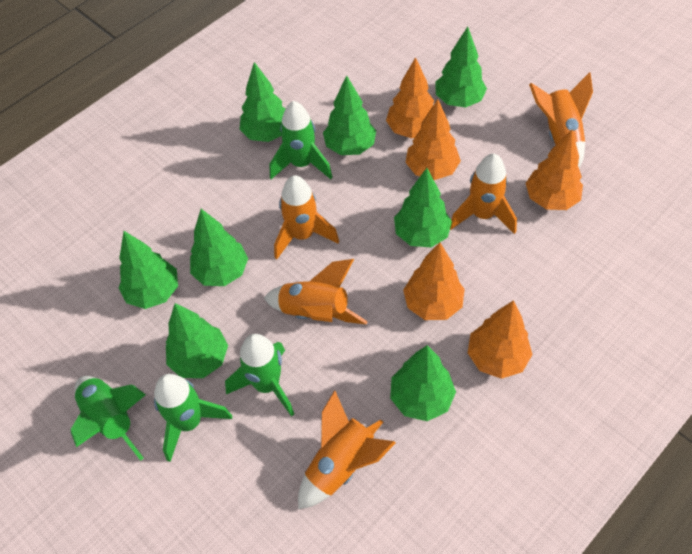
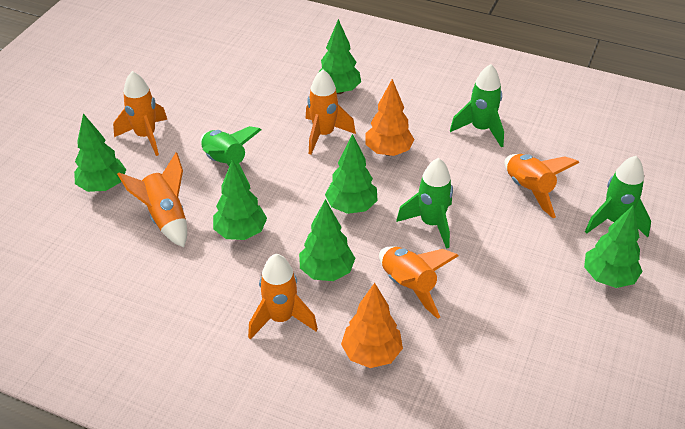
green tree: 8 -> 6
orange rocket: 5 -> 6
orange tree: 5 -> 2

